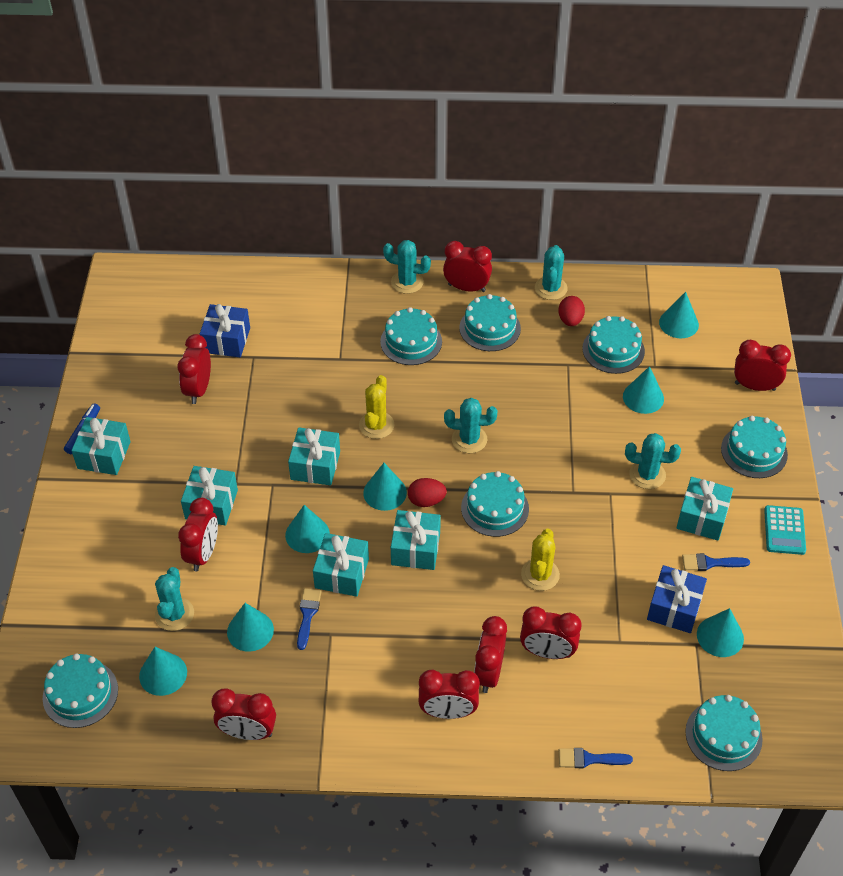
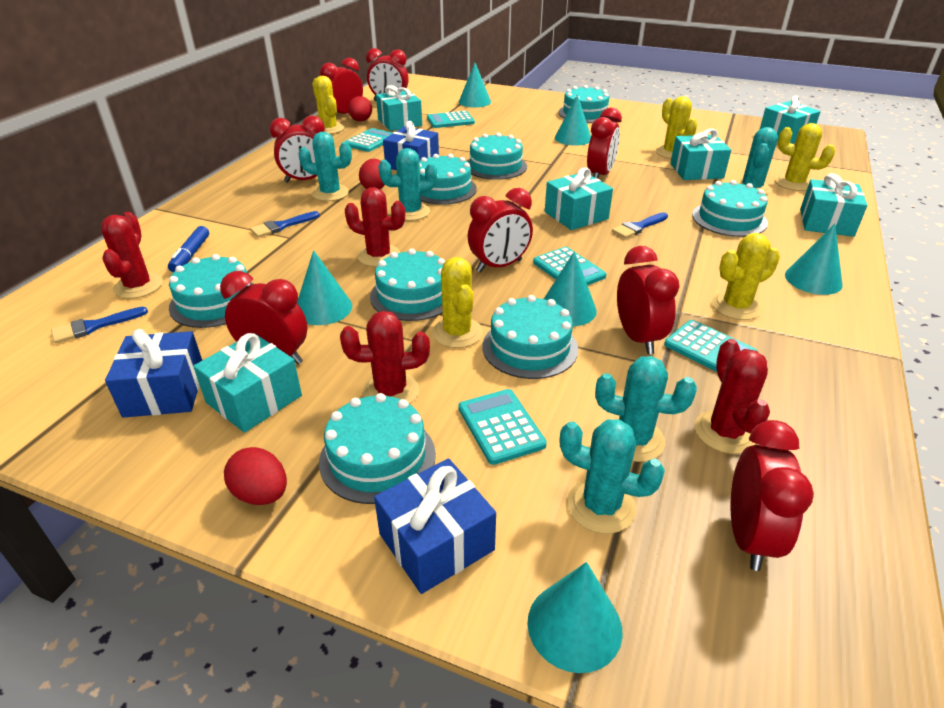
blue gift: 2 -> 3
red cactus: 0 -> 4
red egg: 2 -> 3
turquoise cake: 7 -> 8
turquoise calculator: 1 -> 5
turquoise cone: 7 -> 6
yellow cactus: 2 -> 5

